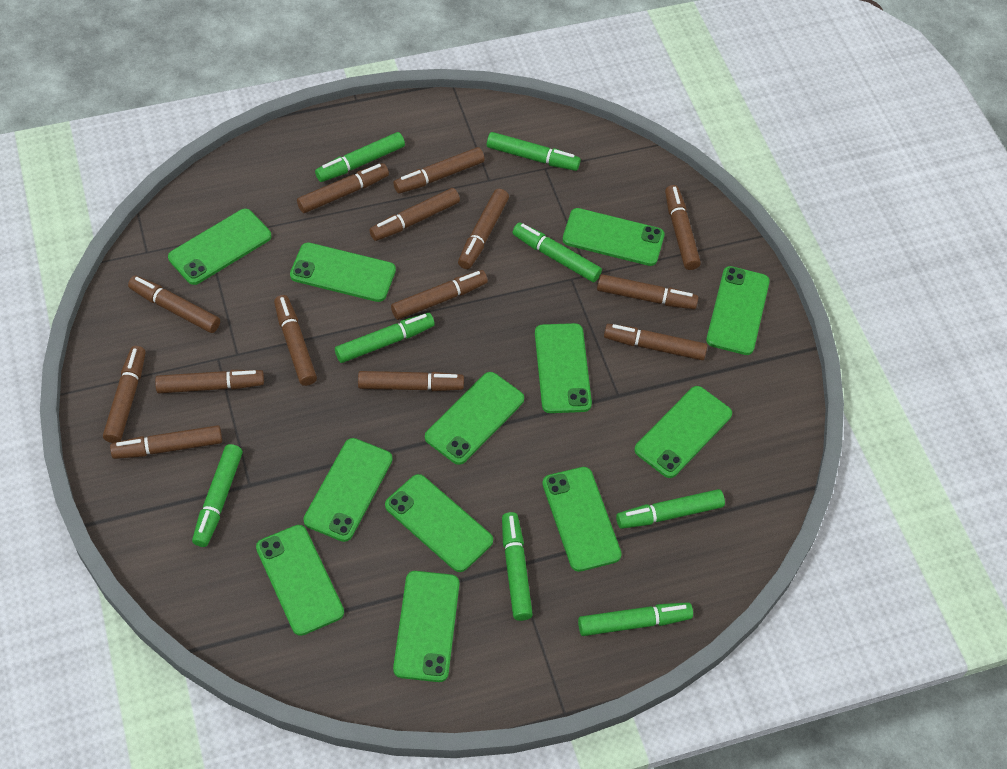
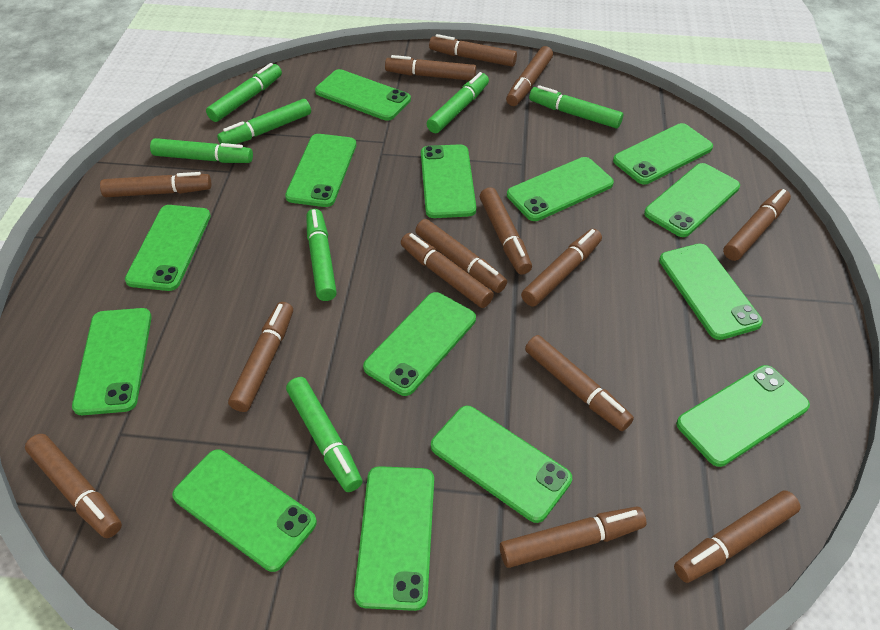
green marker: 8 -> 7
green phone: 12 -> 14

